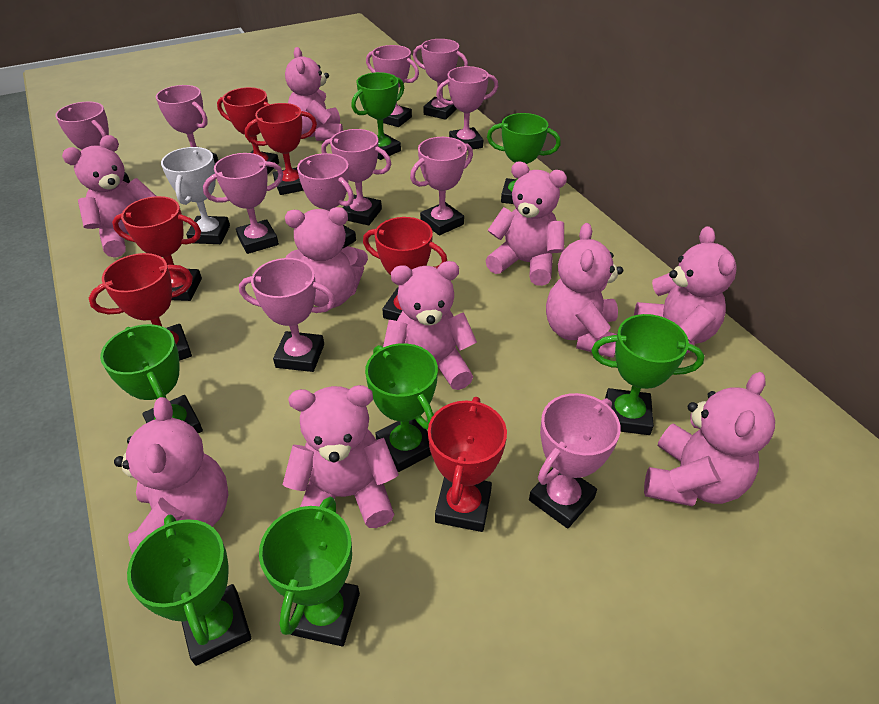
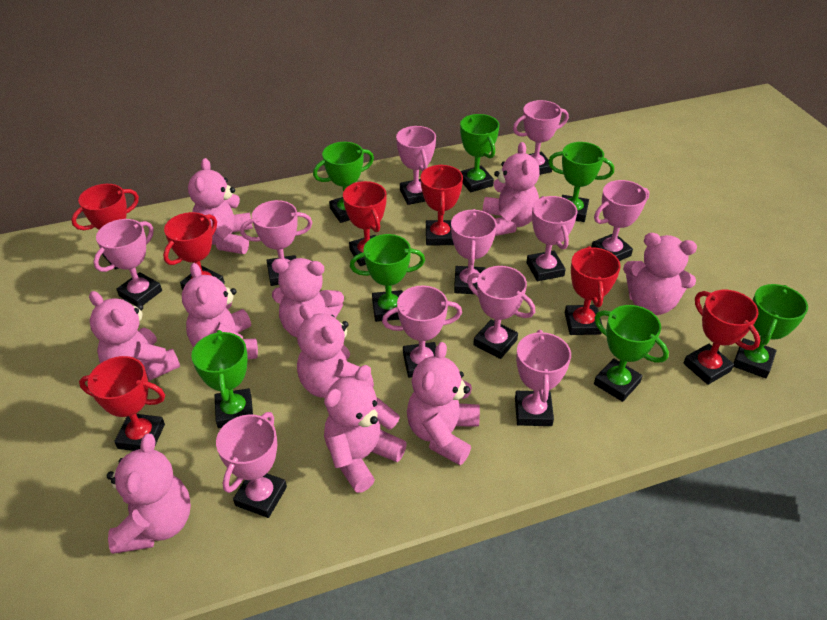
red trophy: 6 -> 7
white trophy: 1 -> 0

